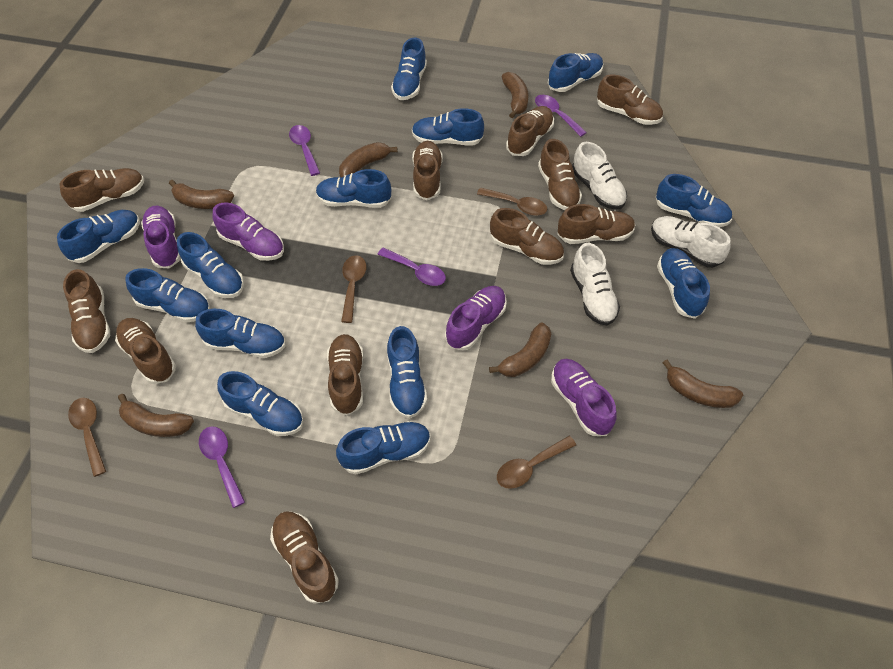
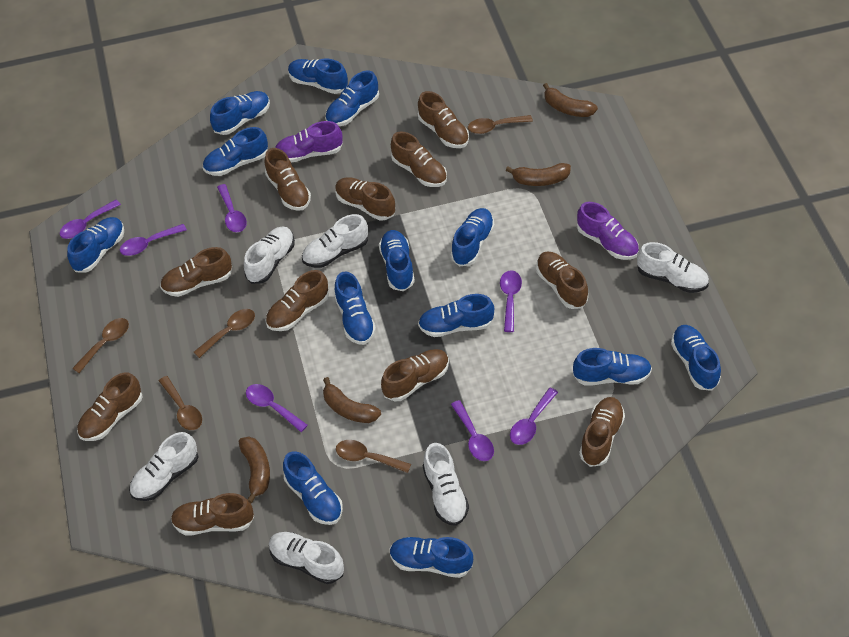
brown banana: 6 -> 4
brown spoon: 4 -> 5
purple shoe: 4 -> 2
purple spoon: 4 -> 7
white shoe: 3 -> 6

